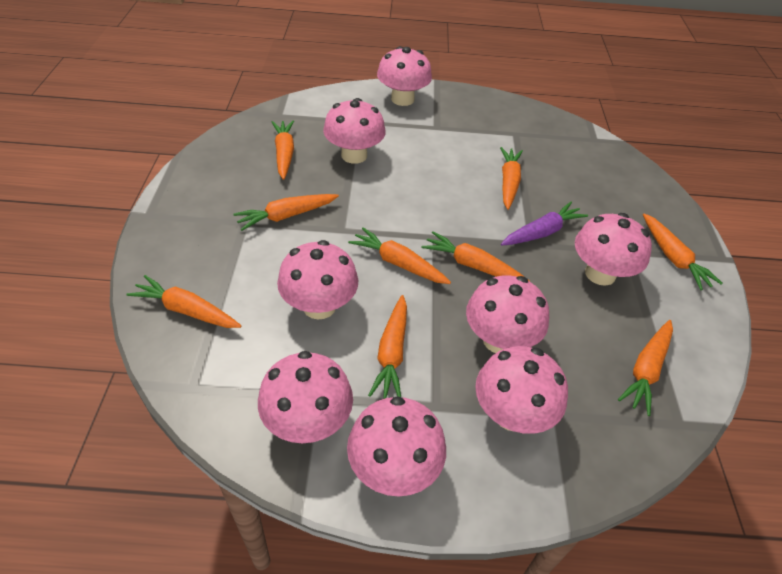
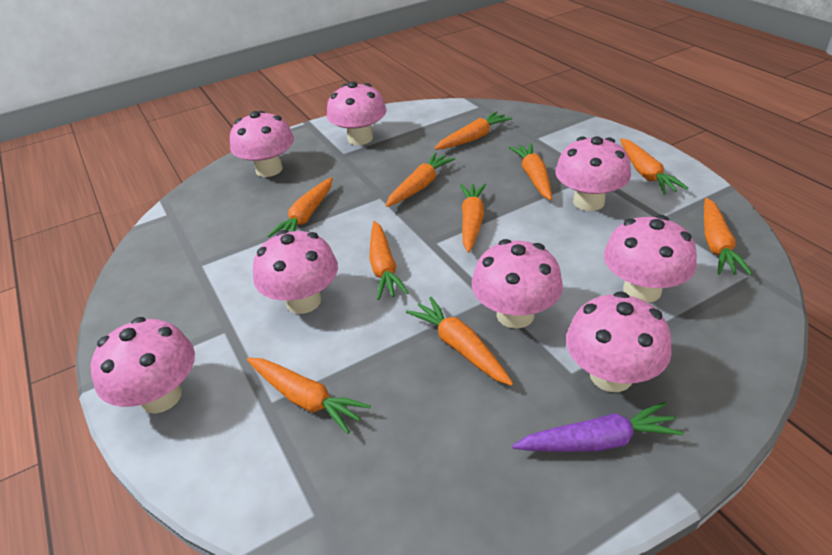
orange carrot: 9 -> 10

